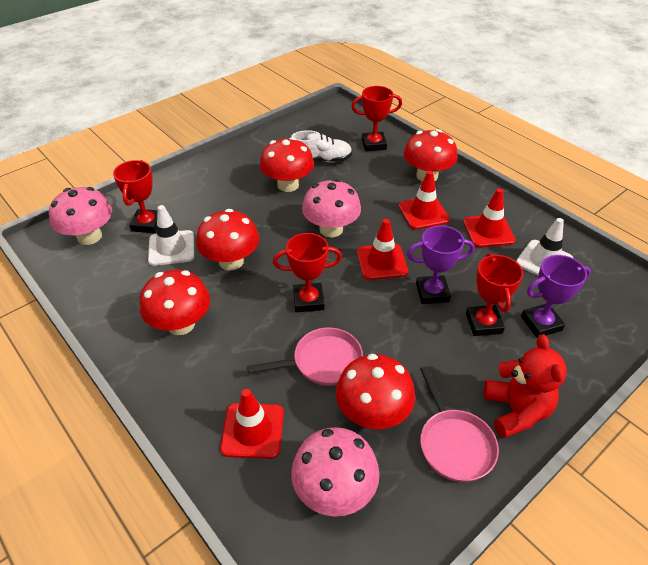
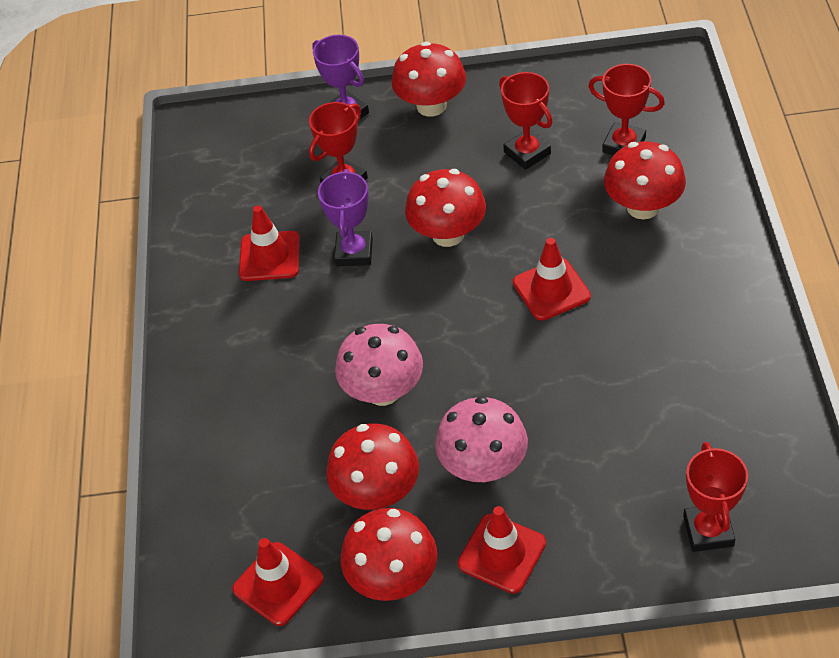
pink mushroom: 3 -> 2
pink pan: 2 -> 0
red teddy bear: 1 -> 0
white shoe: 1 -> 0
white traffic cone: 2 -> 0

